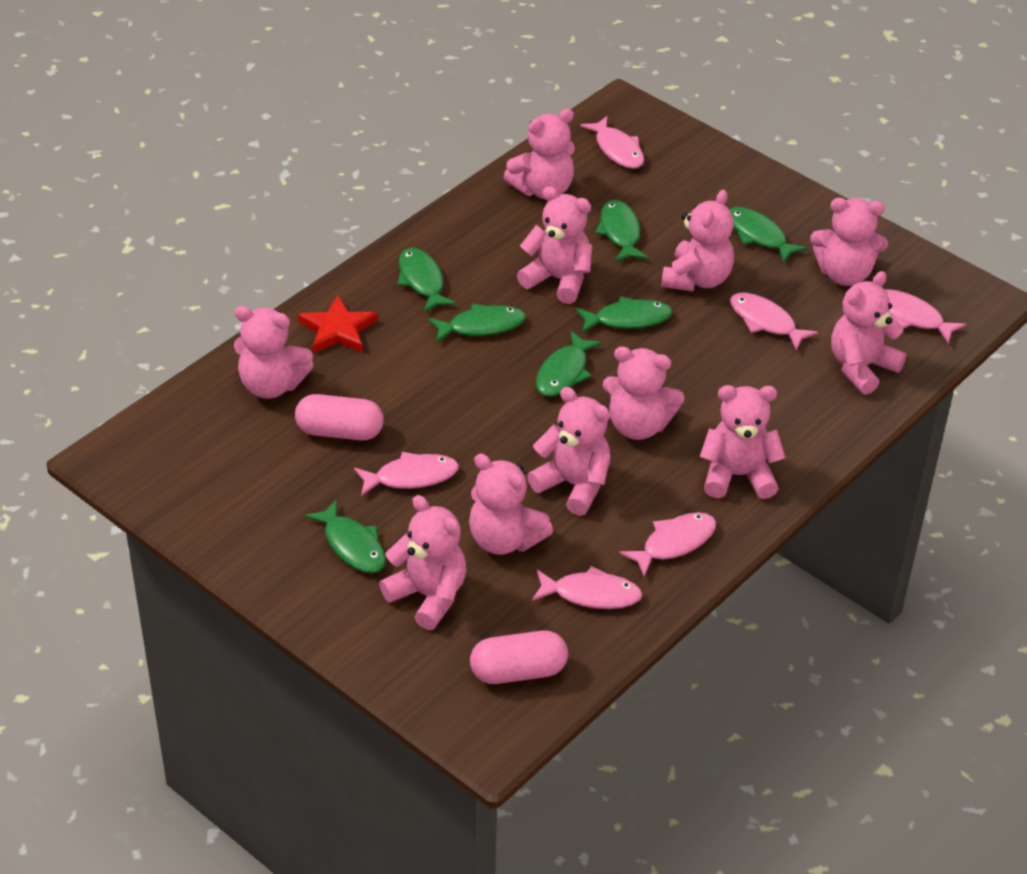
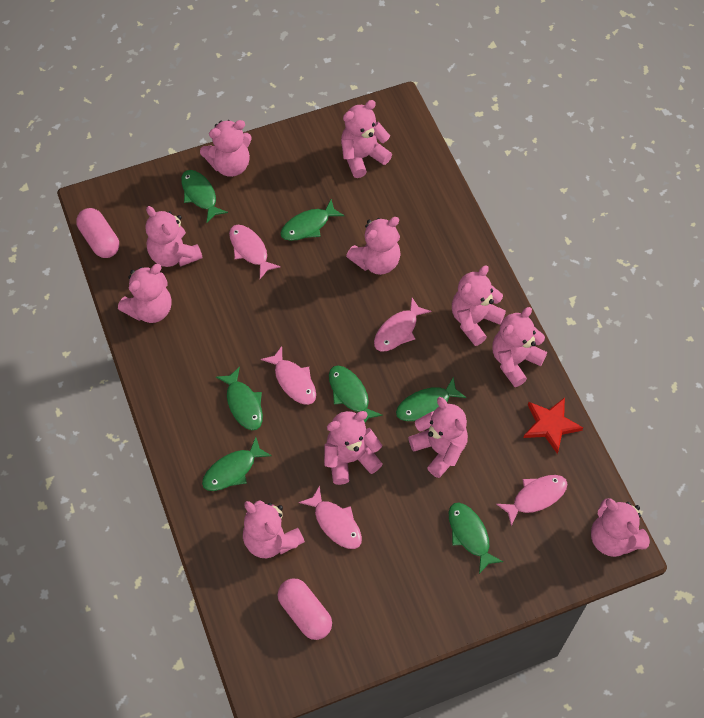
pink fish: 6 -> 5

